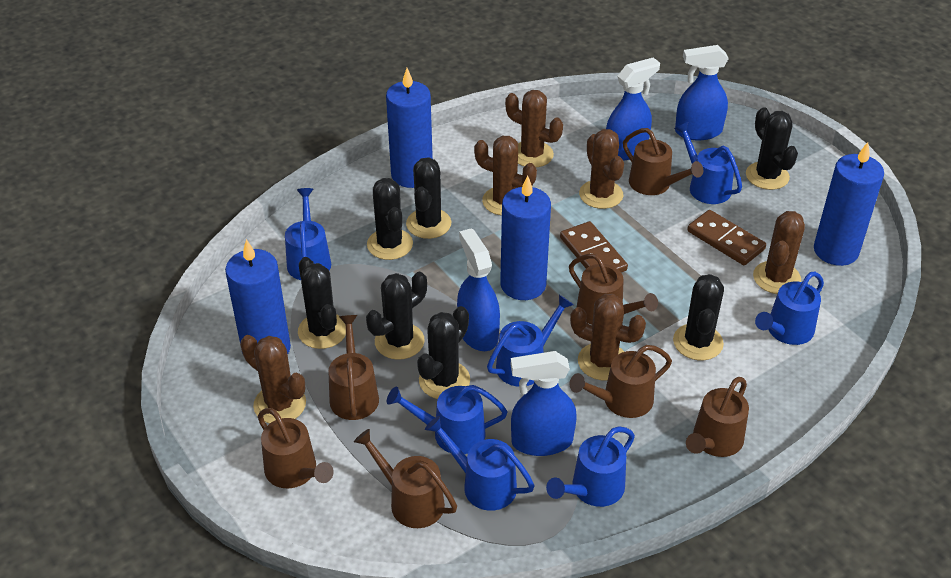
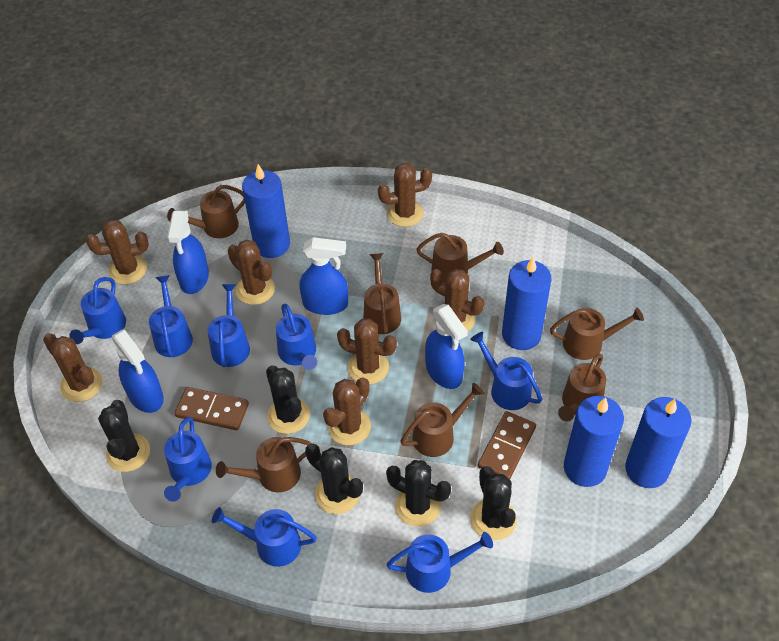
black cactus: 7 -> 5
blue watering can: 7 -> 8
brown cactus: 6 -> 7

